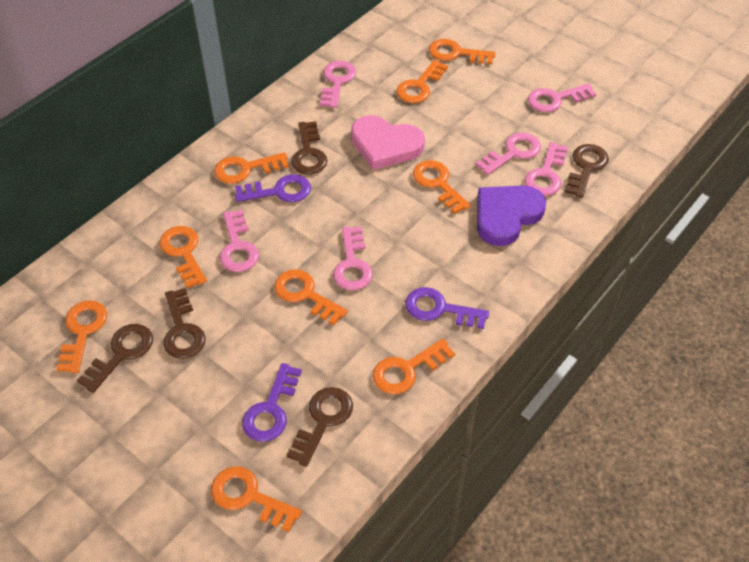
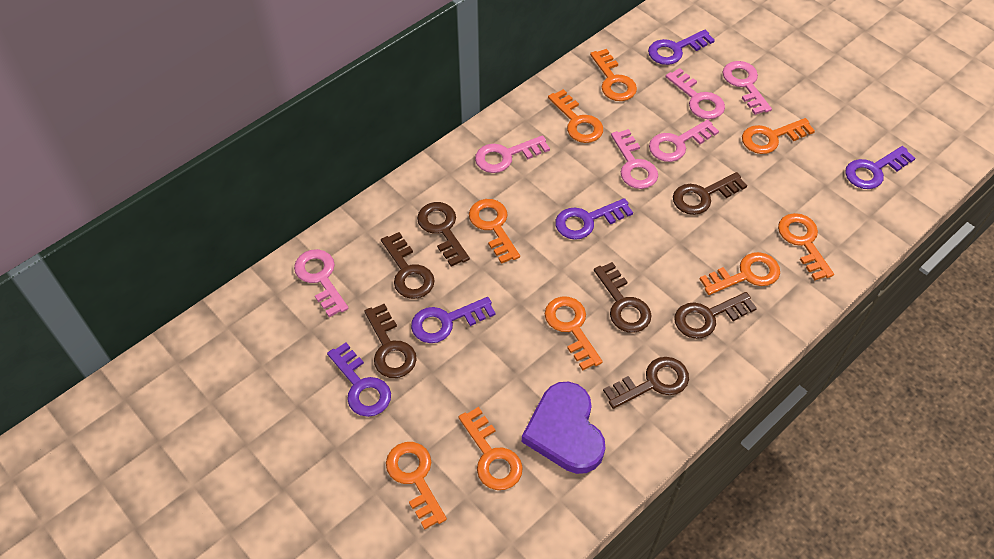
brown key: 5 -> 7
pink heart: 1 -> 0
purple key: 3 -> 5

